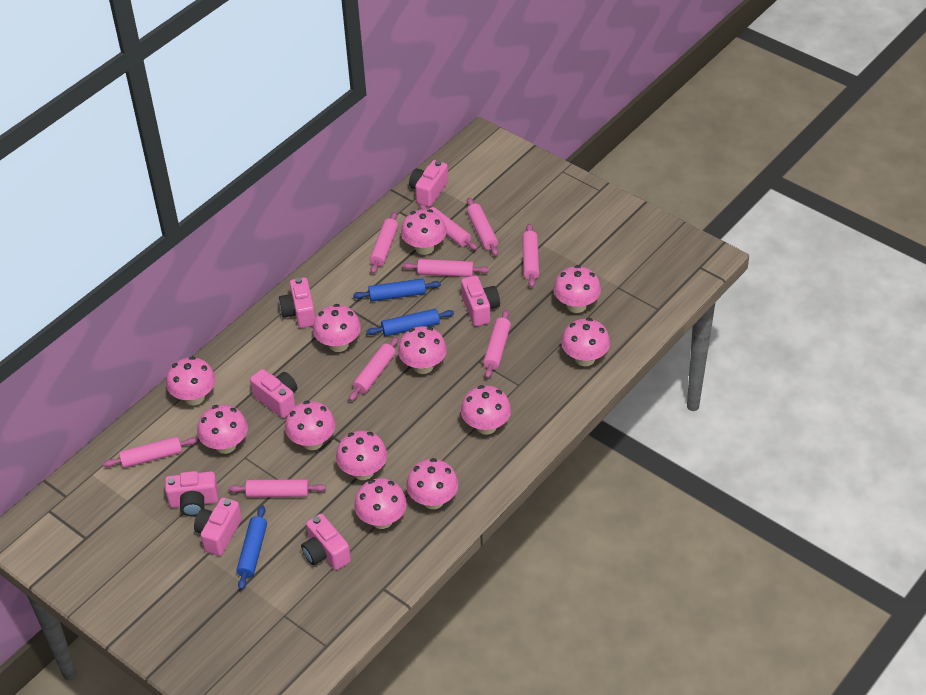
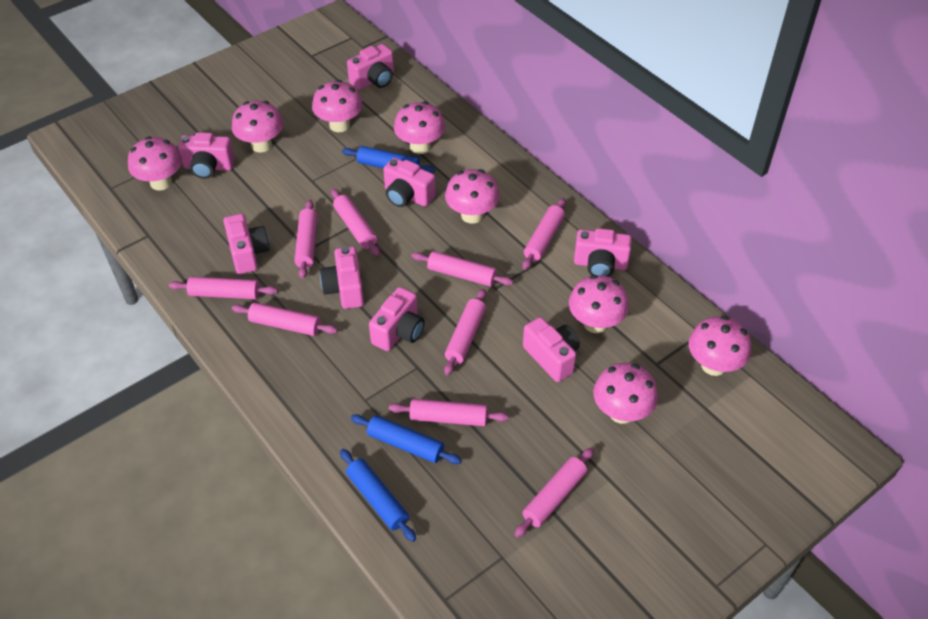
pink camera: 7 -> 8
pink mushroom: 12 -> 8

